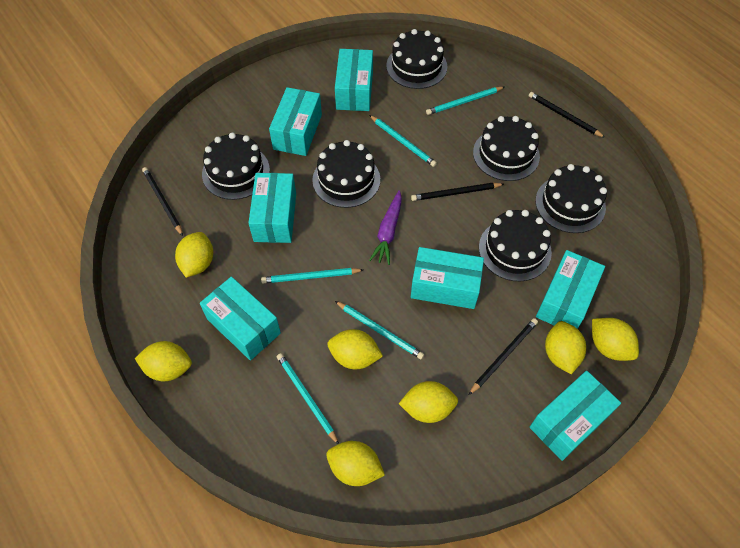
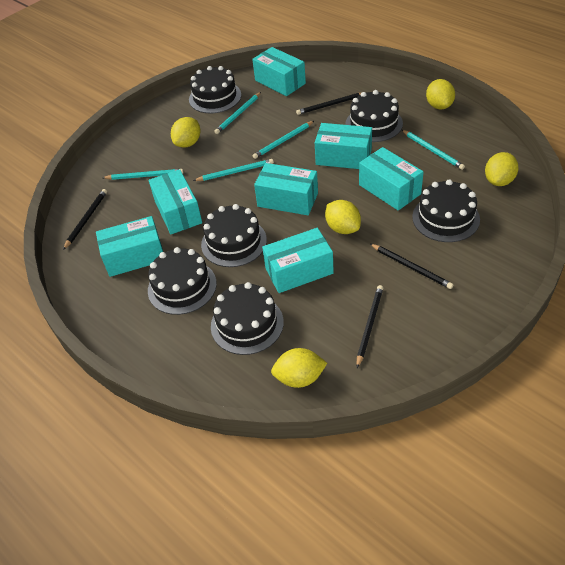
purple carrot: 1 -> 0
yellow lemon: 7 -> 5

